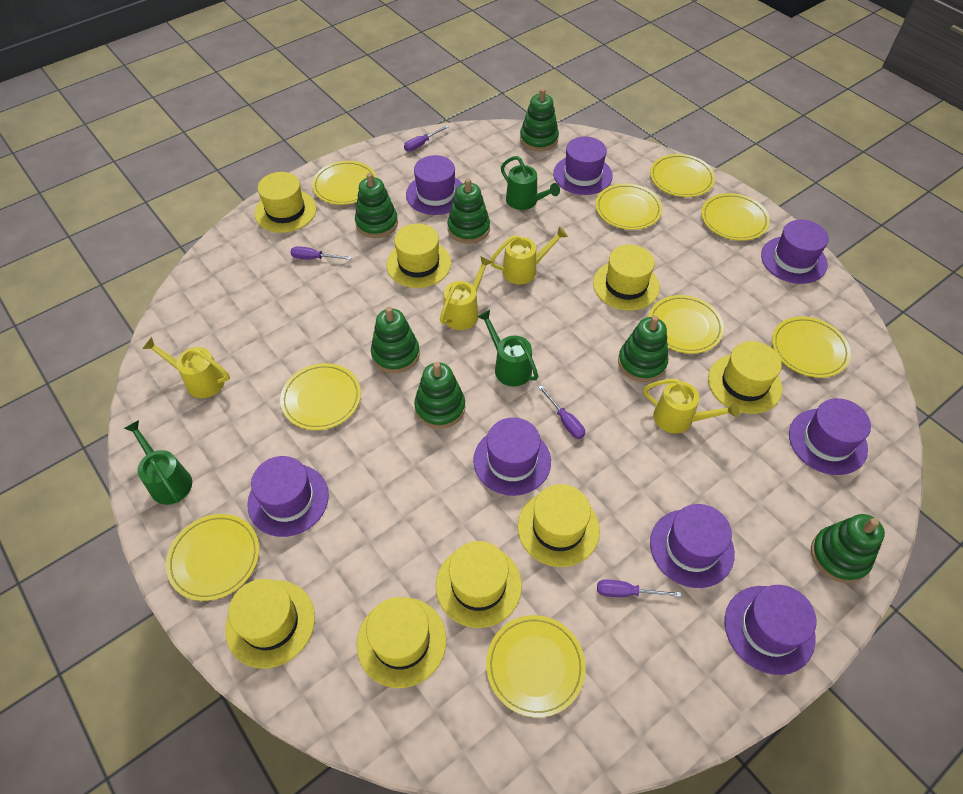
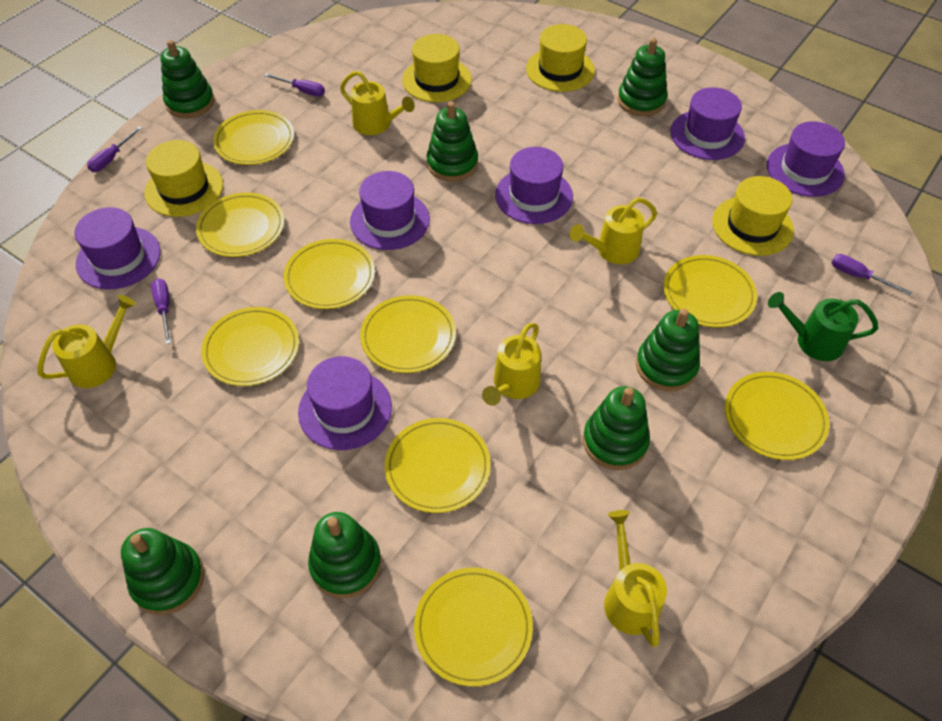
green watering can: 3 -> 1
purple hat: 8 -> 6
yellow hat: 8 -> 4
yellow watering can: 4 -> 5

